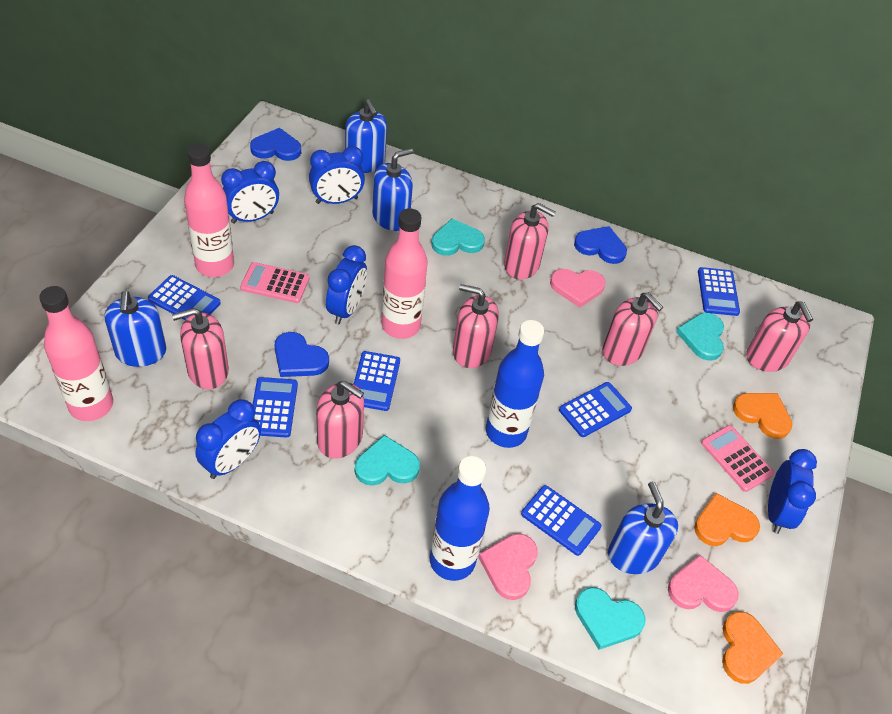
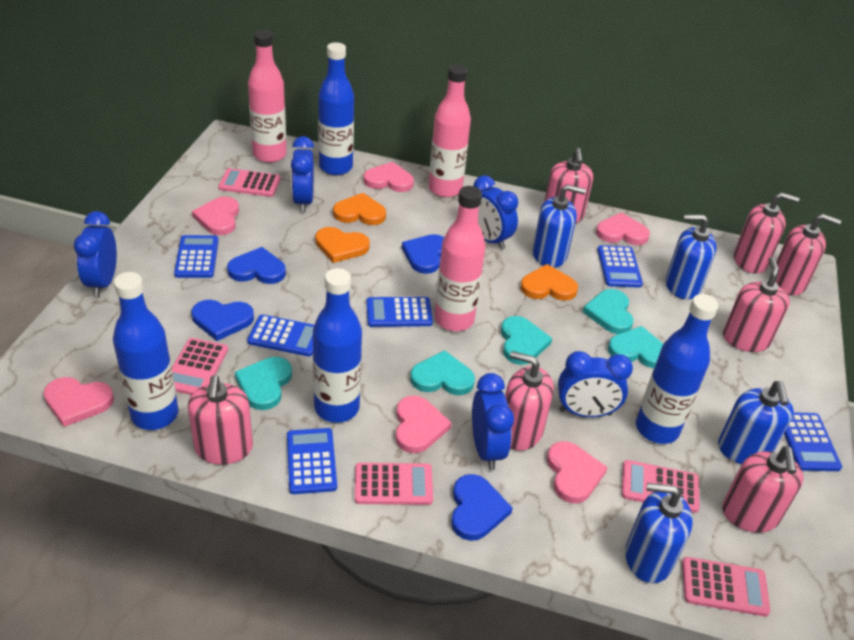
blue bottle: 2 -> 4
blue heart: 3 -> 4
pink calculator: 2 -> 5
pink heart: 3 -> 6
pink soap dispenser: 6 -> 7
turquoise heart: 4 -> 5

